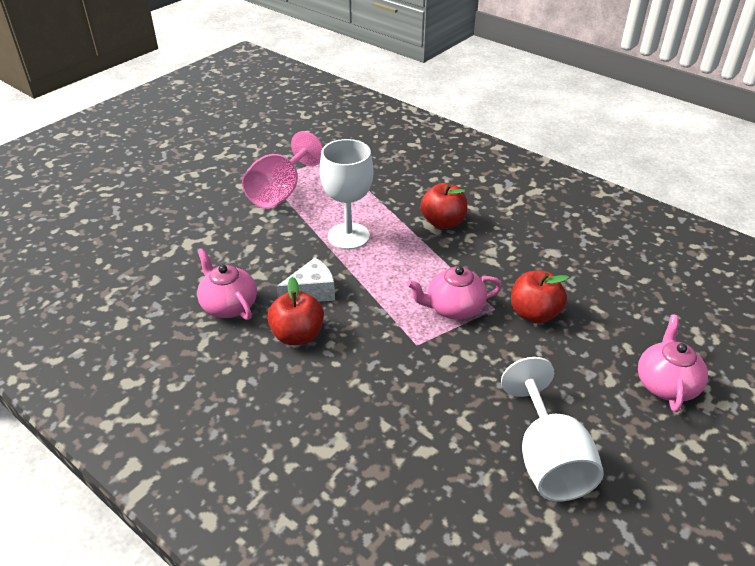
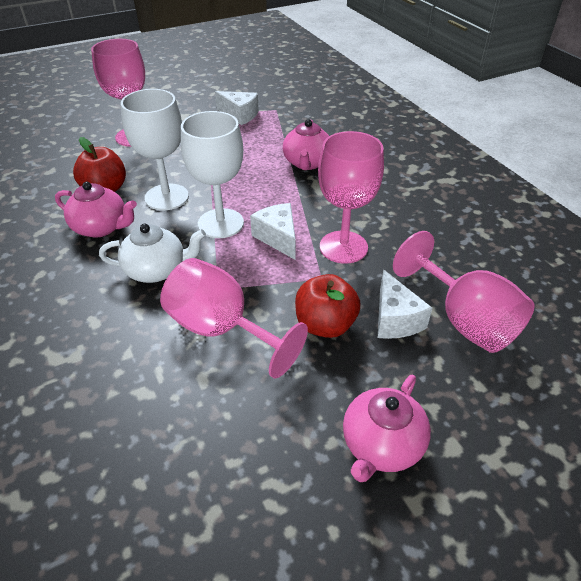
pink goblet: 1 -> 4
red apple: 3 -> 2
white cheese: 1 -> 3
white teapot: 0 -> 1

